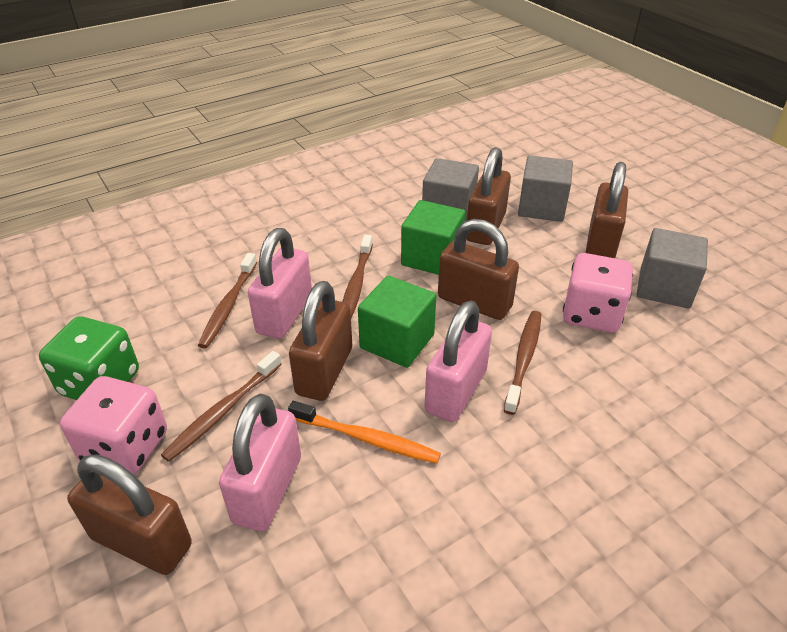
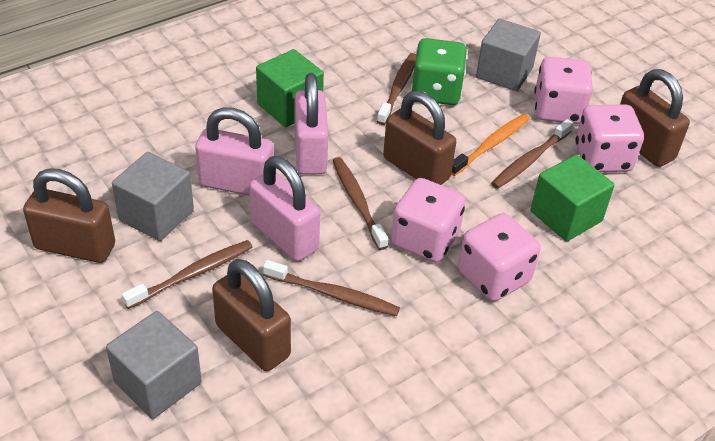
brown padlock: 5 -> 4
brown toothbrush: 4 -> 5
pink dice: 2 -> 4

